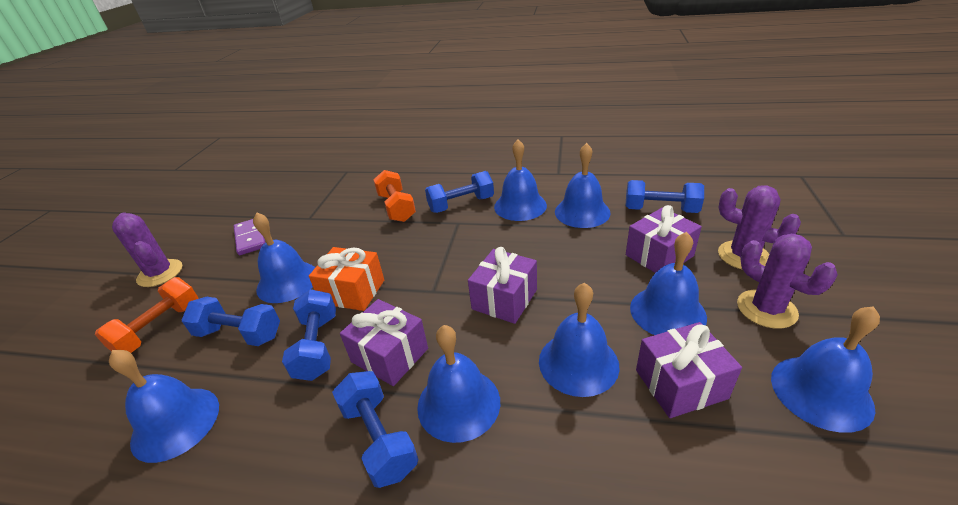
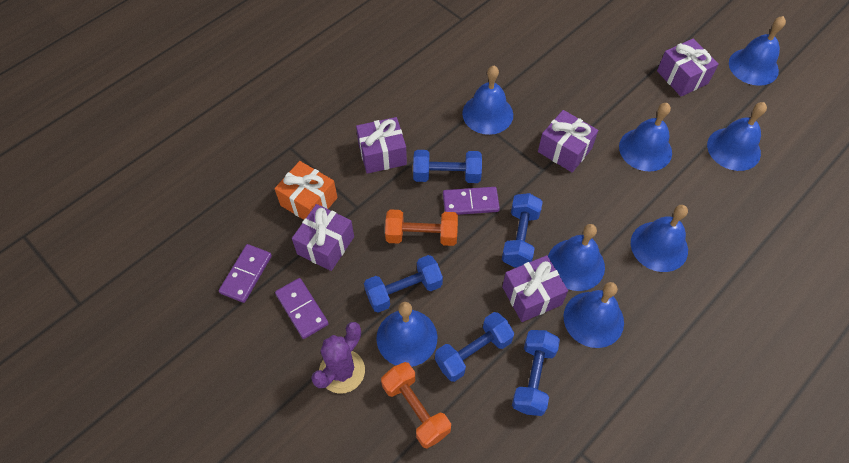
purple cactus: 3 -> 1
purple domino: 1 -> 3
purple gift: 4 -> 5

